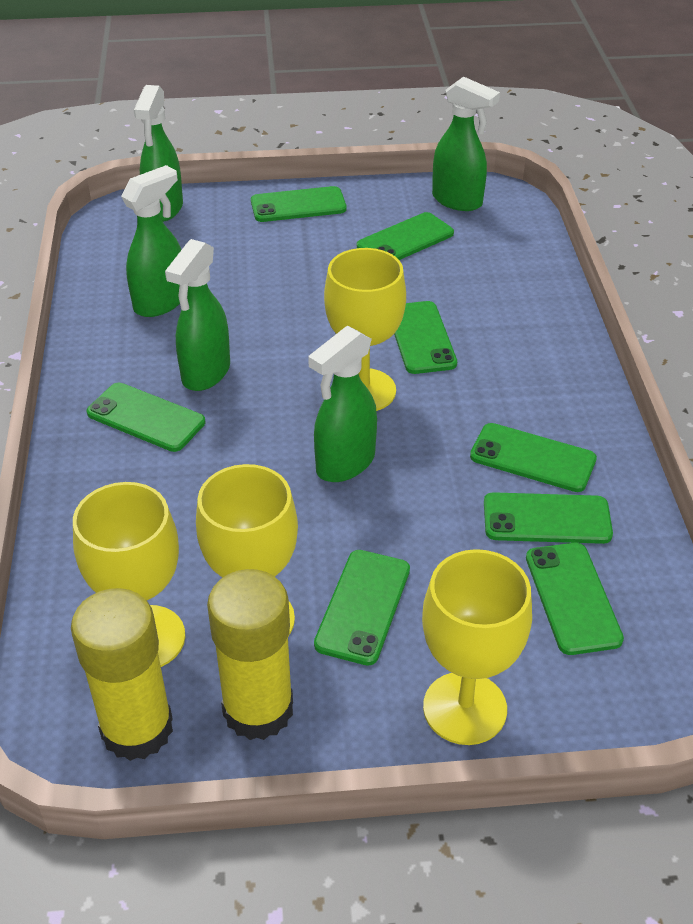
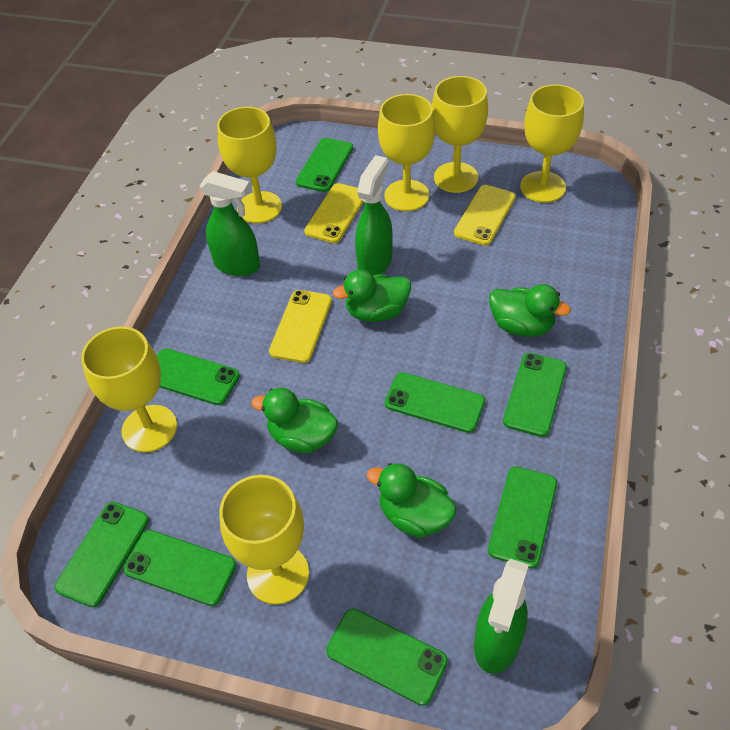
green duck: 0 -> 4
green spray bottle: 5 -> 3
yellow glue stick: 2 -> 0
yellow goblet: 4 -> 6
yellow phone: 0 -> 3

